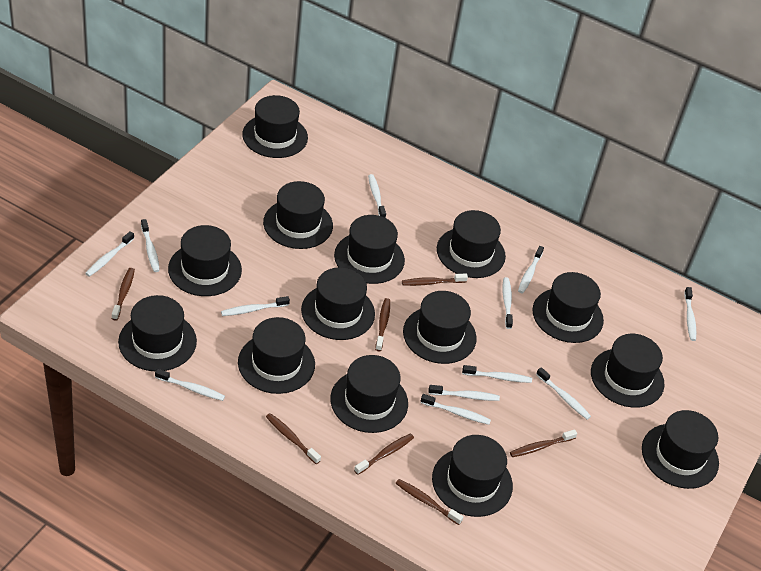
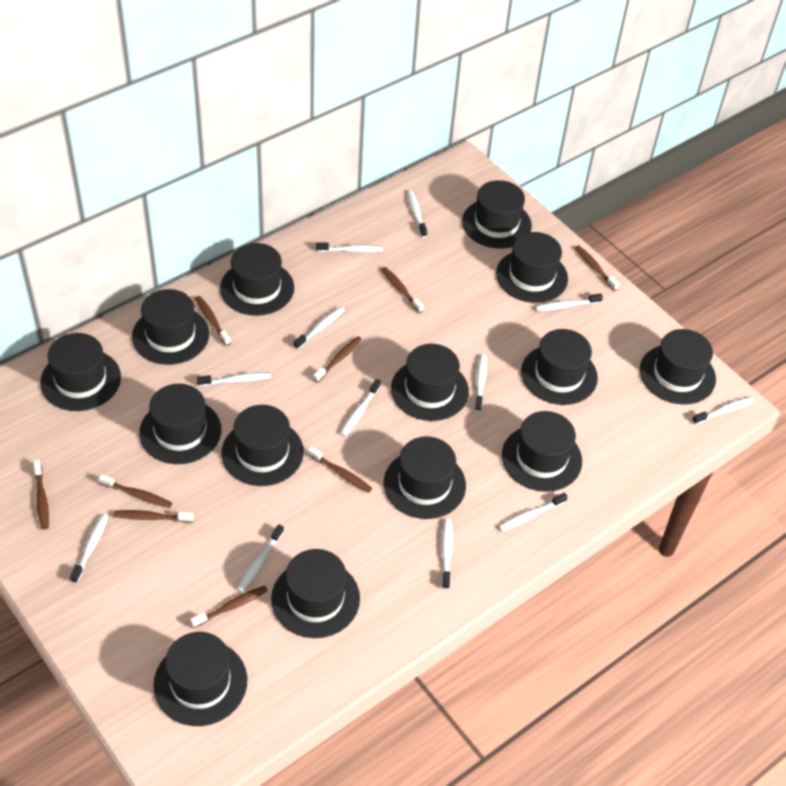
brown toothbrush: 7 -> 9

